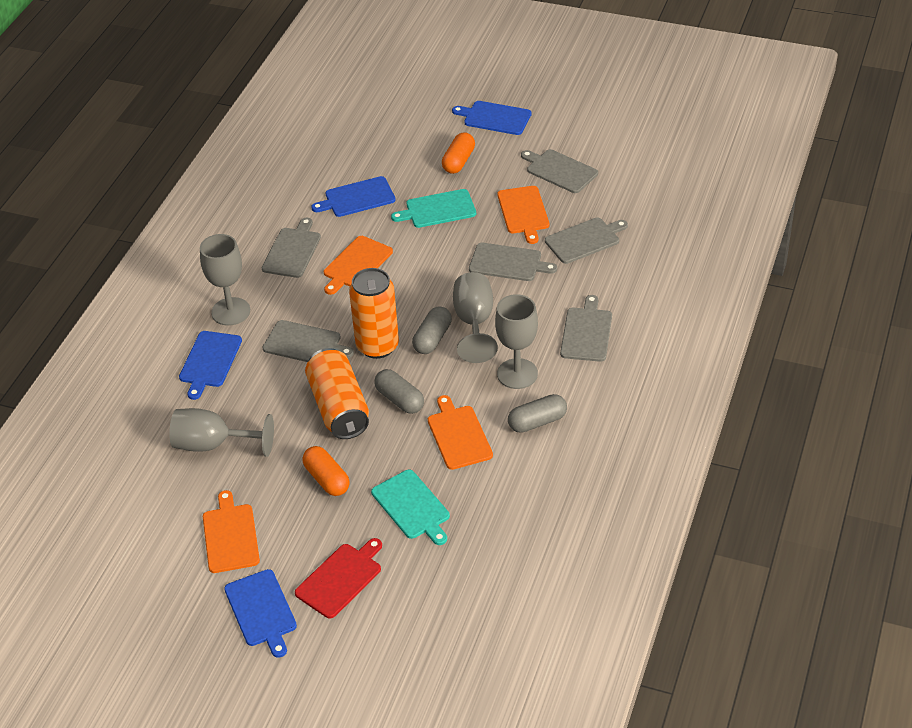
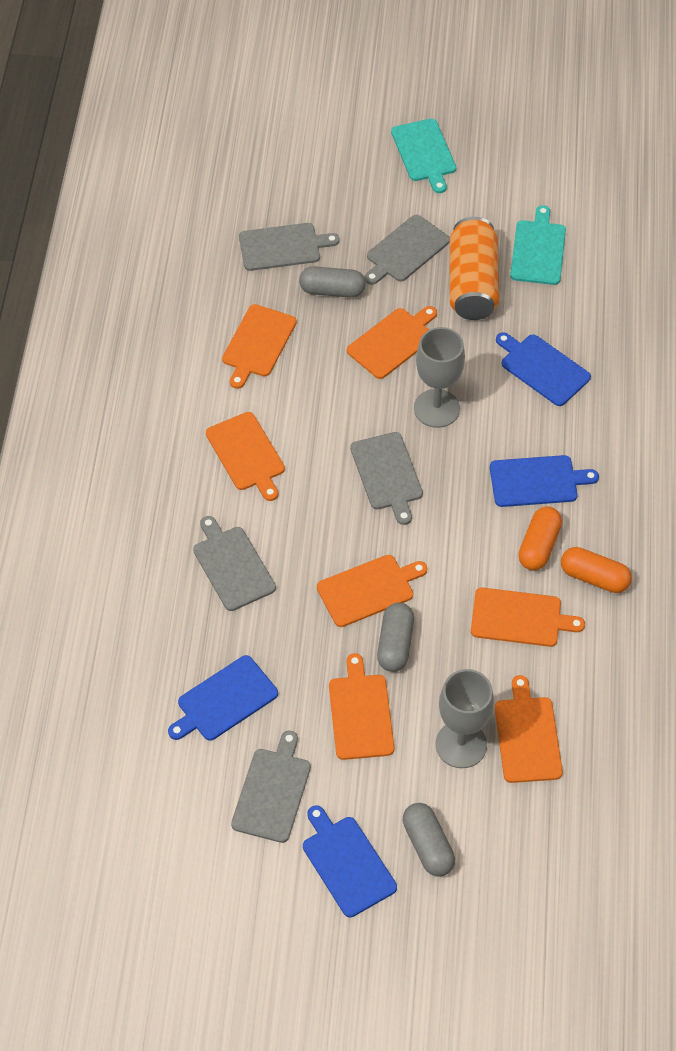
grey cutting board: 6 -> 5
grey goblet: 4 -> 2
orange can: 2 -> 1
orange cutting board: 4 -> 7
red cutting board: 1 -> 0

